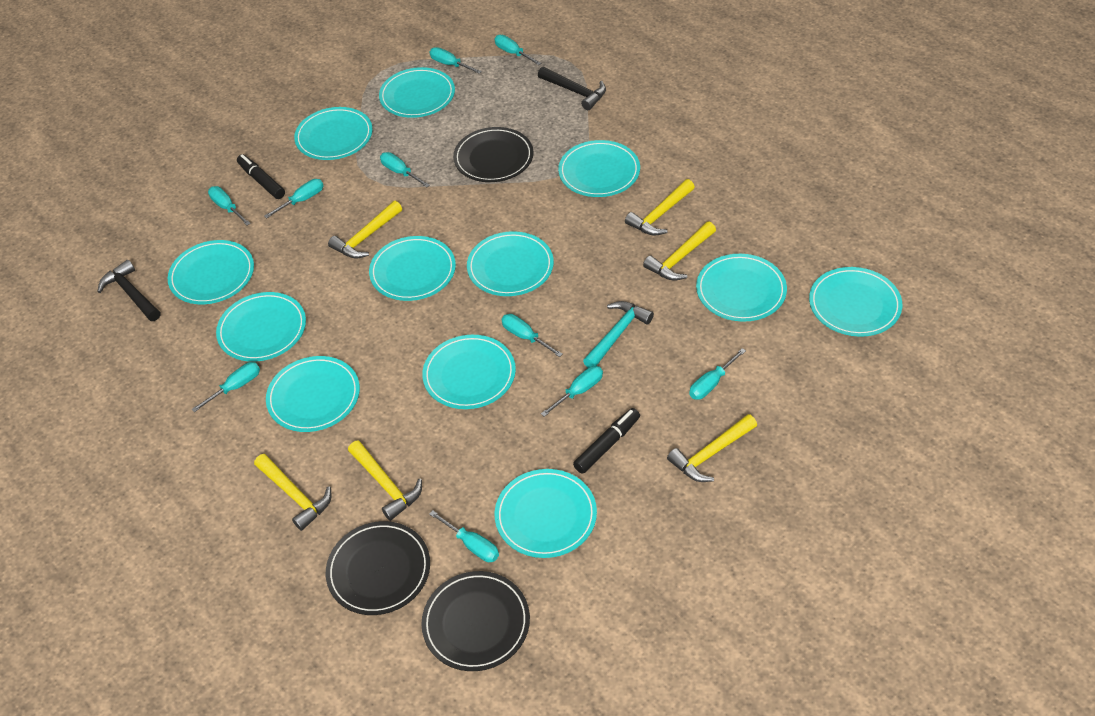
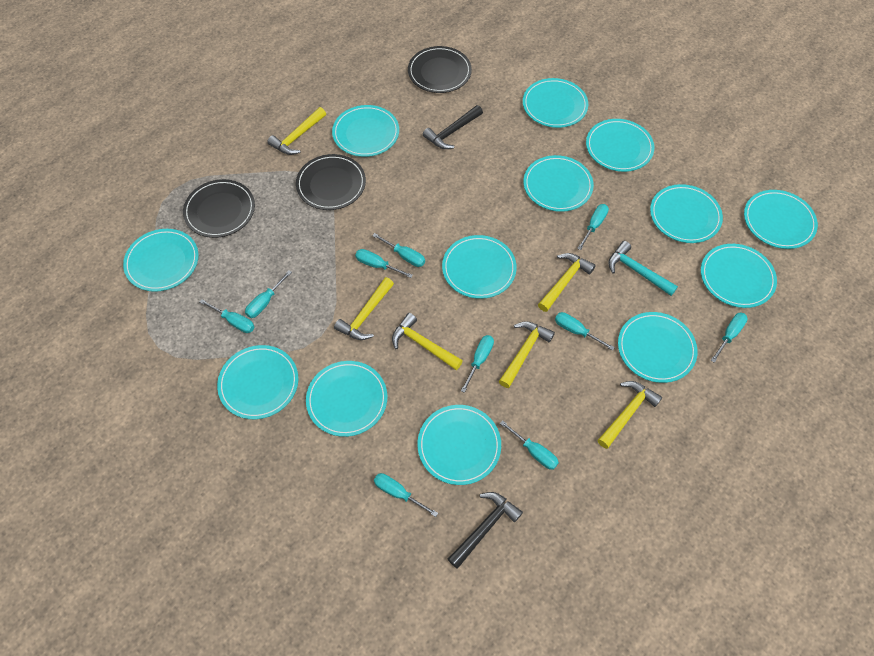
black marker: 2 -> 0
turquoise plate: 12 -> 13

